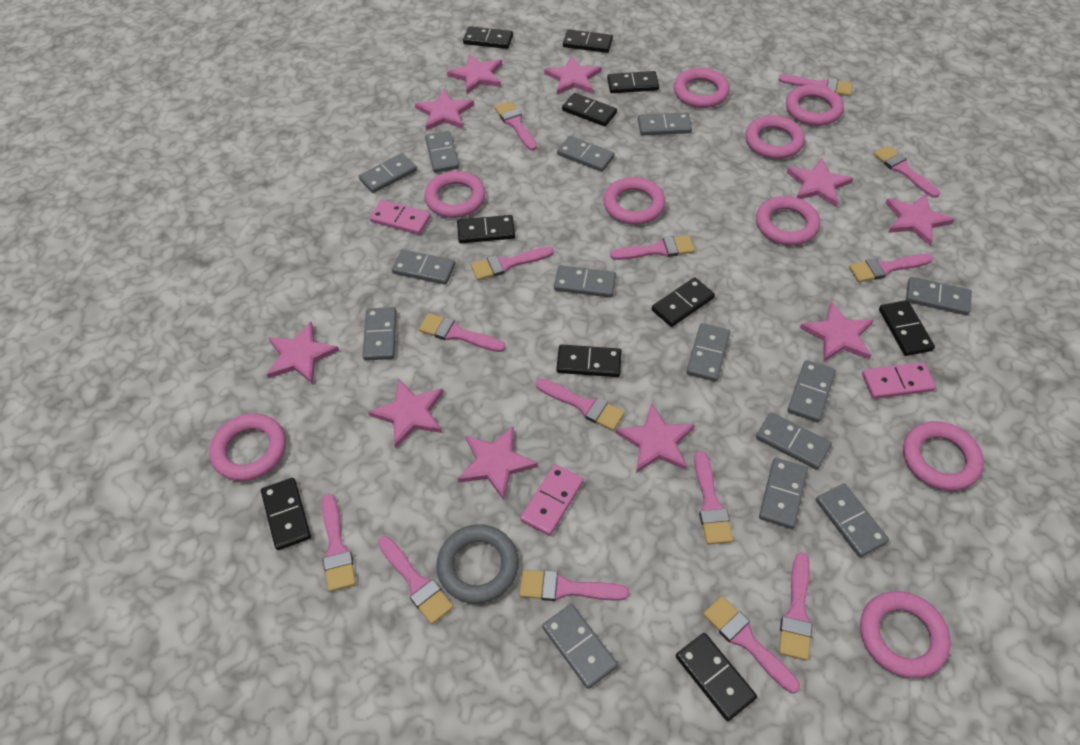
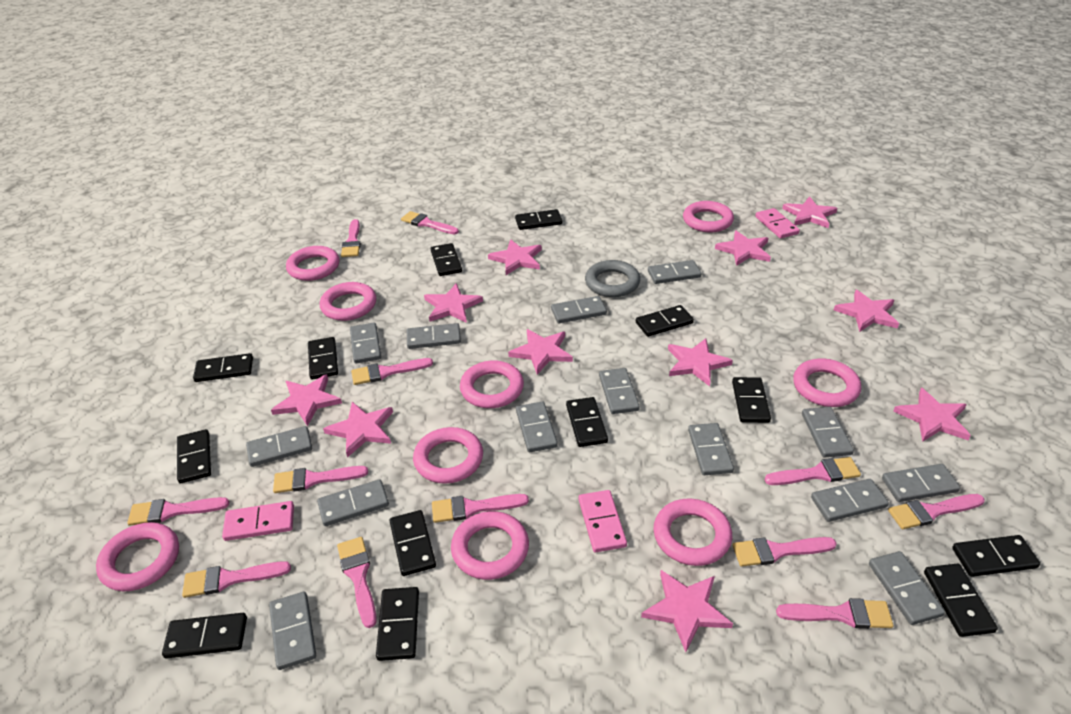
black domino: 10 -> 13
pink brush: 14 -> 12
pink star: 10 -> 11

